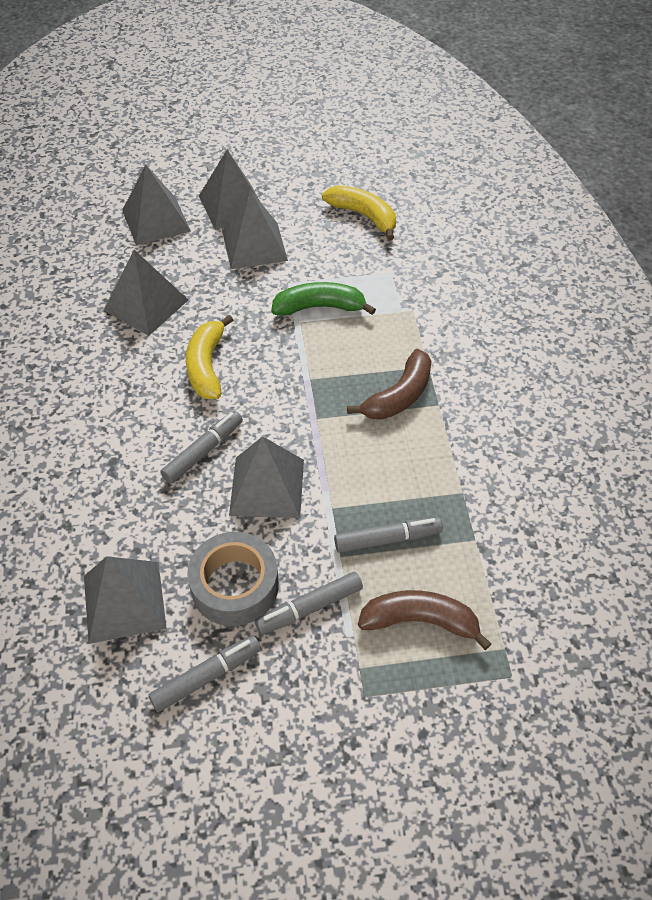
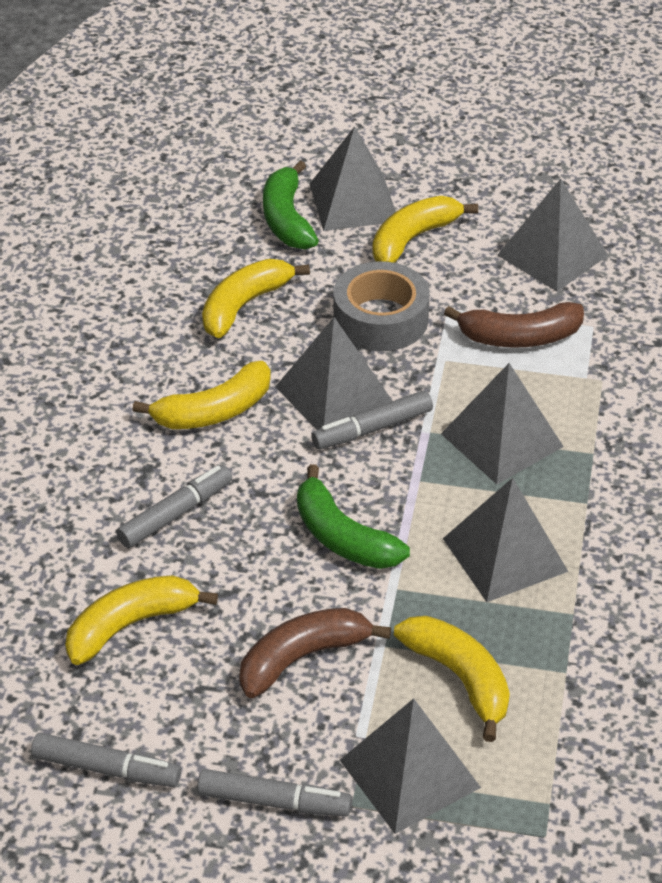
green banana: 1 -> 2
yellow banana: 2 -> 5

